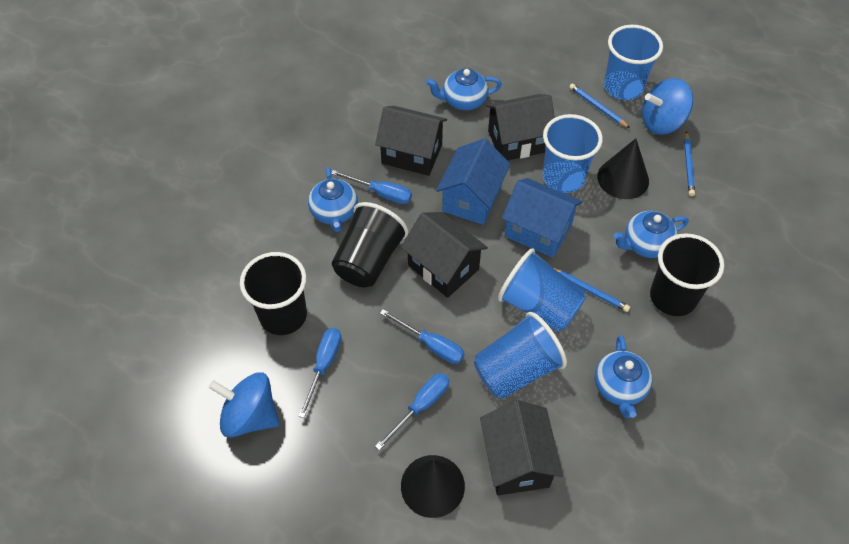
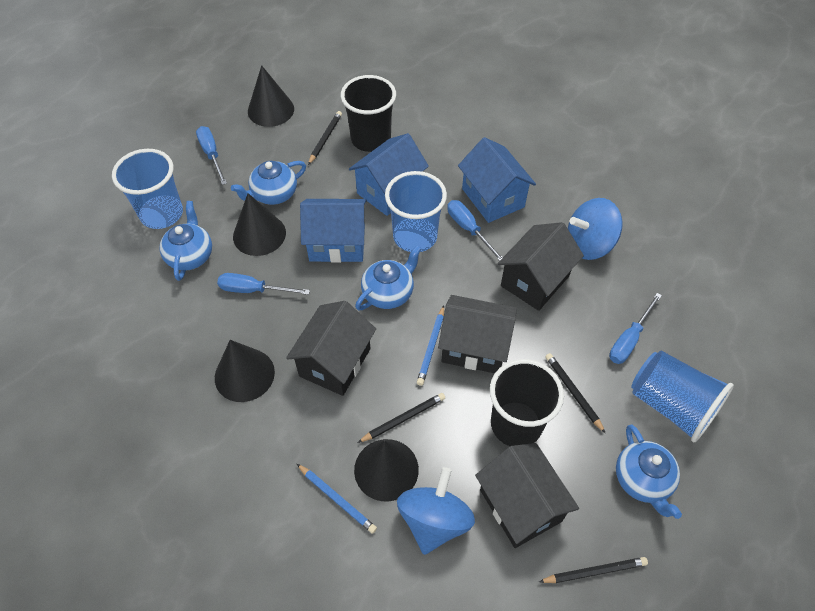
black cone: 2 -> 4
black cup: 3 -> 2
black pencil: 0 -> 4
blue cup: 4 -> 3
blue house: 2 -> 3
blue pencil: 3 -> 2

